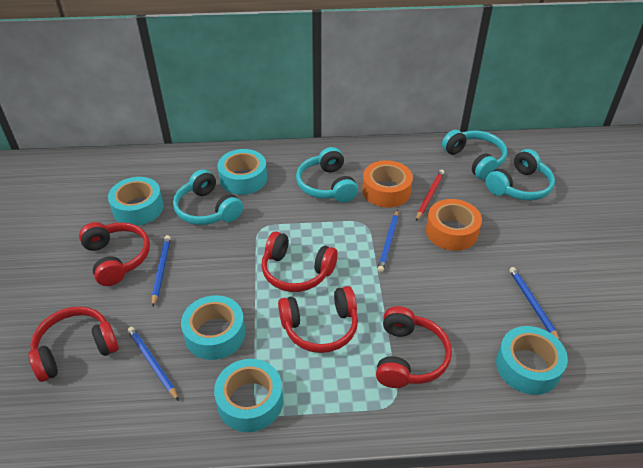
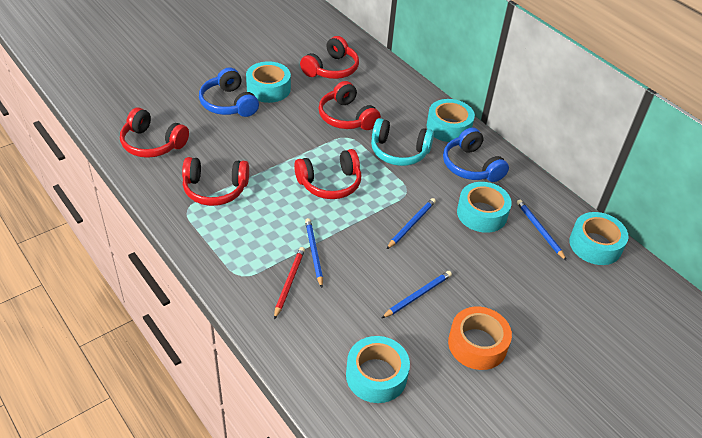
blue headphones: 0 -> 2
orange tape: 2 -> 1
turquoise headphones: 4 -> 1

